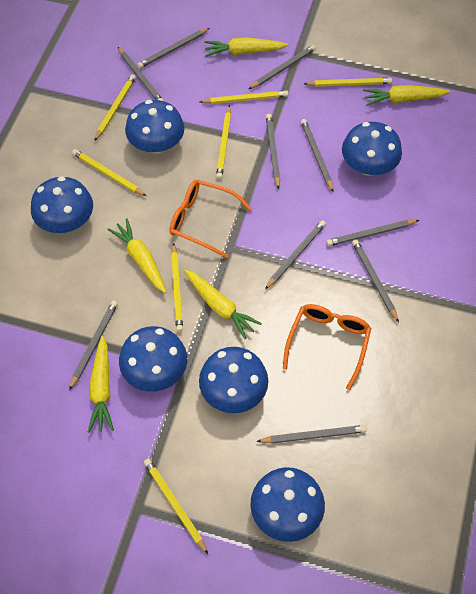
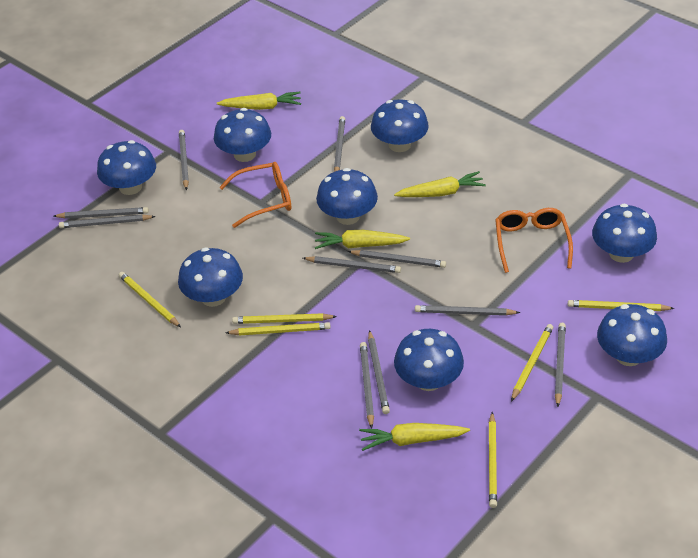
blue mushroom: 6 -> 8
yellow carrot: 5 -> 4
yellow pencil: 7 -> 6

